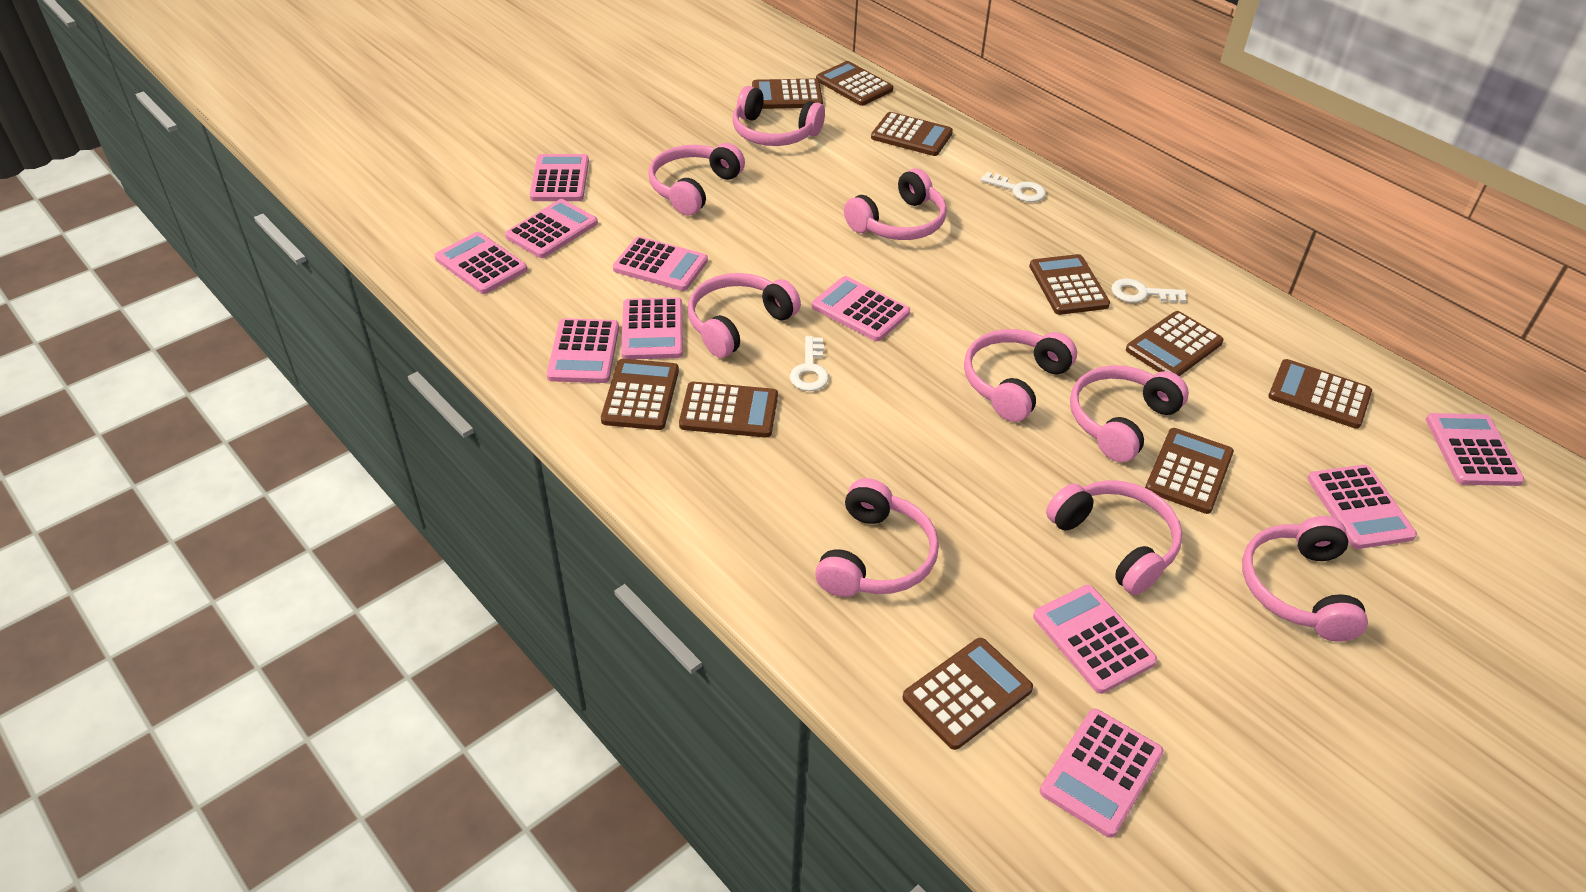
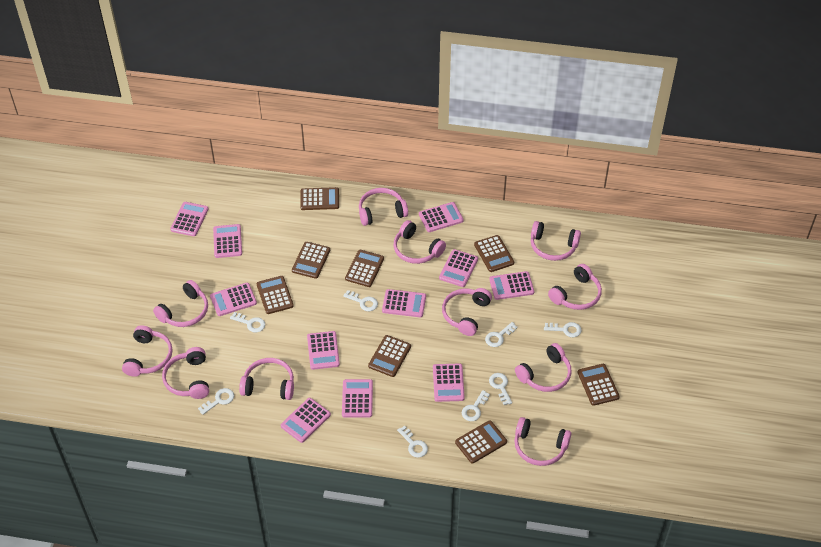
brown calculator: 10 -> 8
pink headphones: 9 -> 11
white key: 3 -> 8

